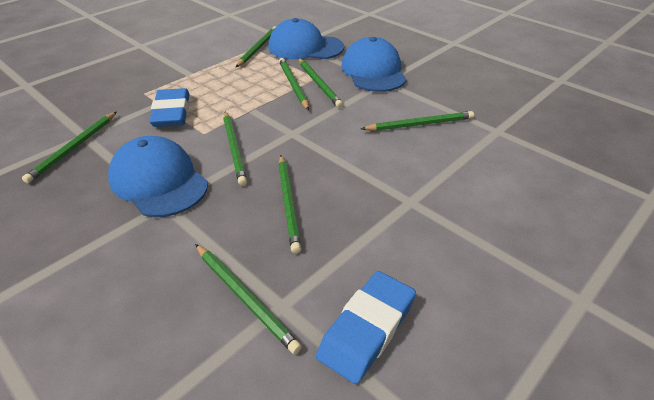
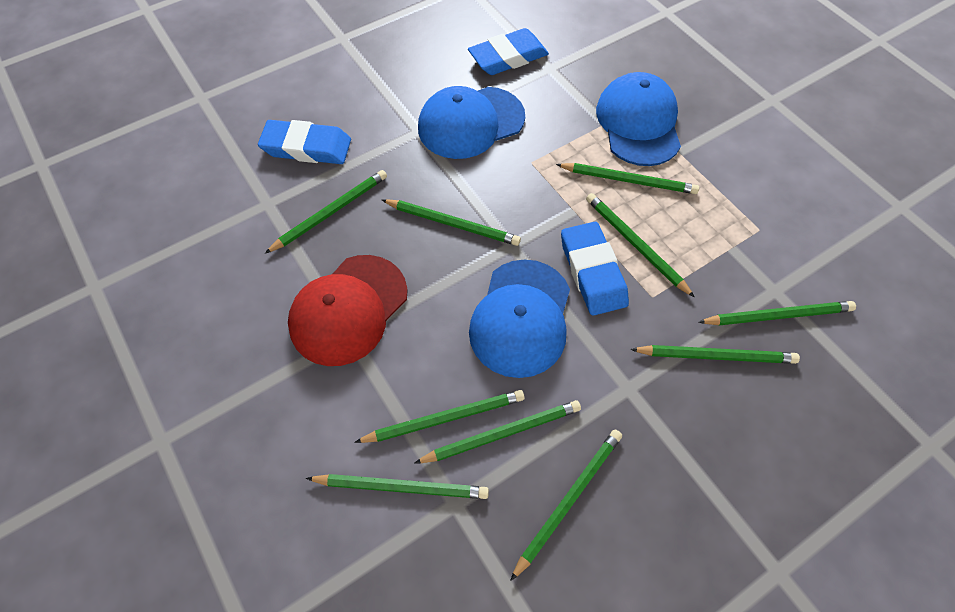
blue eraser: 2 -> 3
green pencil: 8 -> 10
red cap: 0 -> 1

